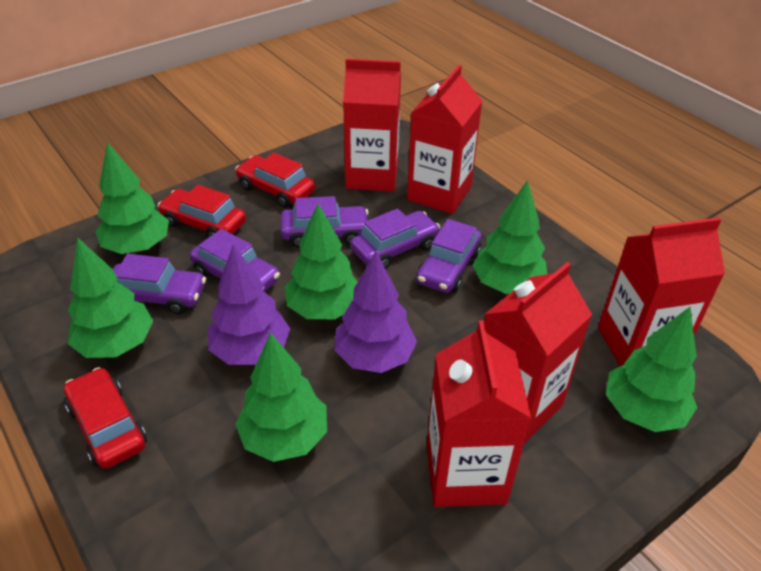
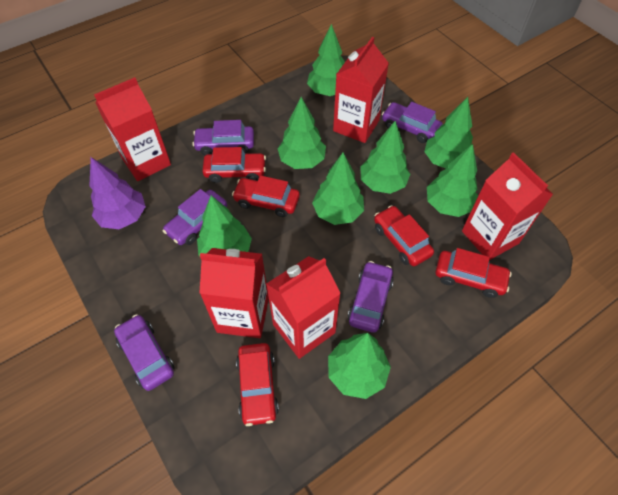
green tree: 6 -> 8
purple tree: 2 -> 1
red car: 3 -> 5

